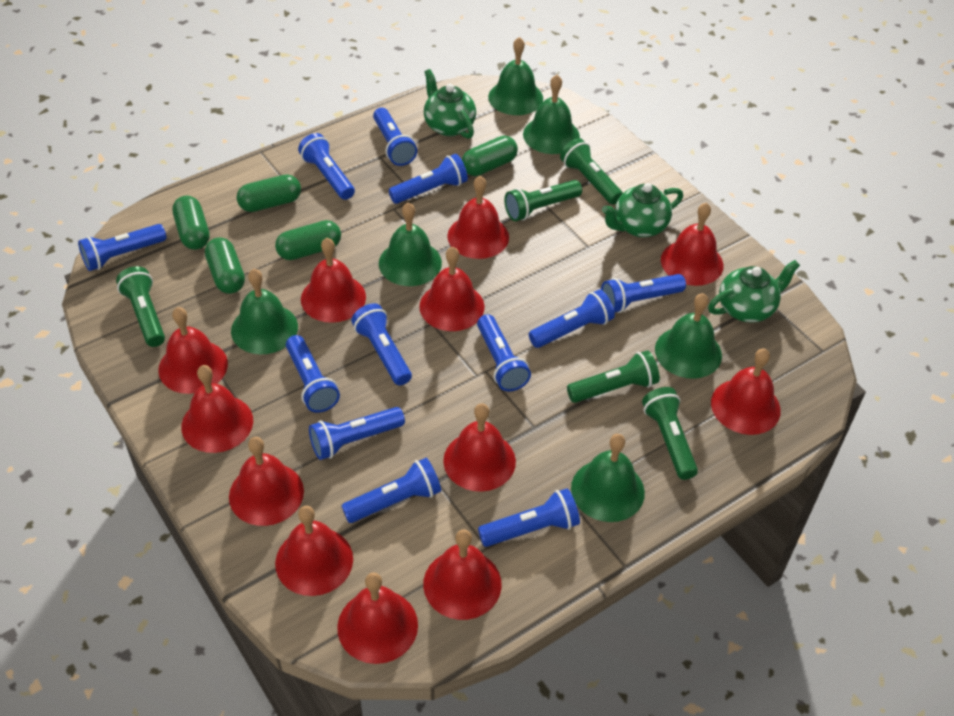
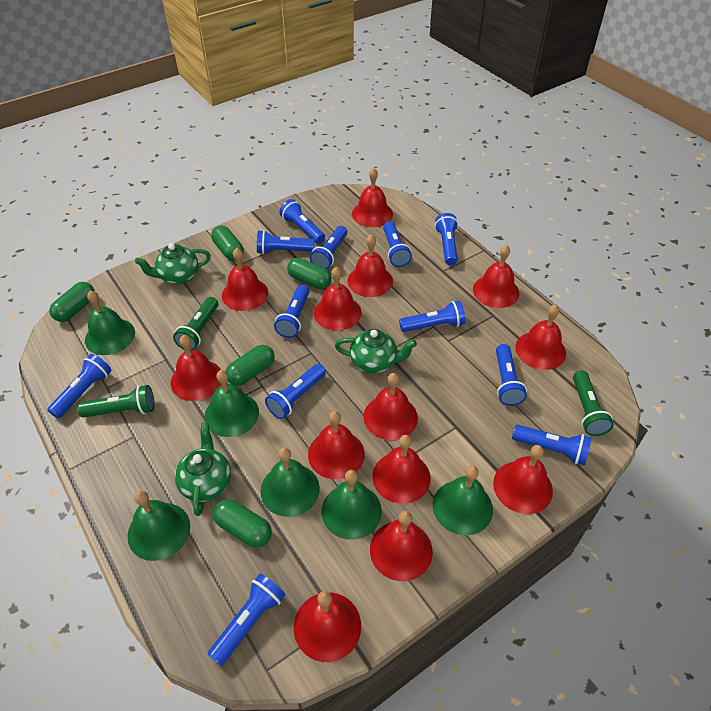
green flashlight: 5 -> 3
red bell: 12 -> 13

